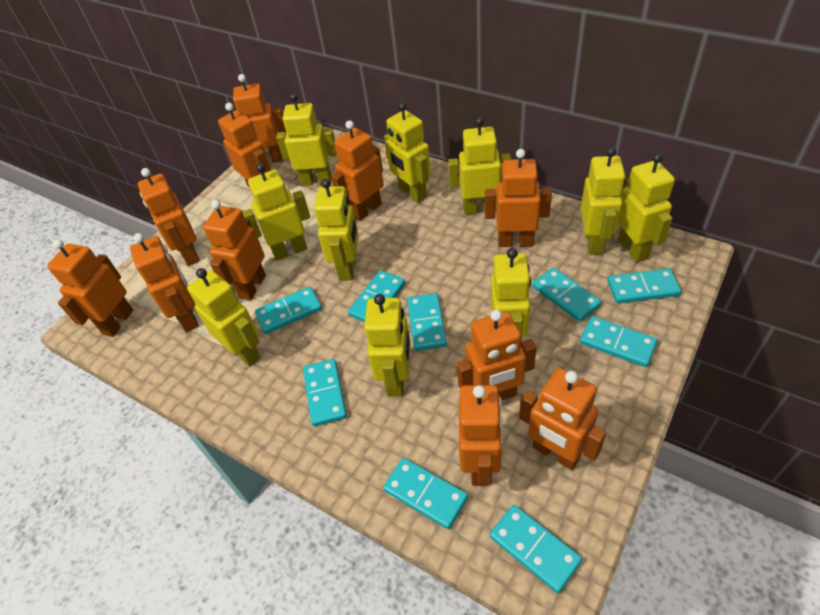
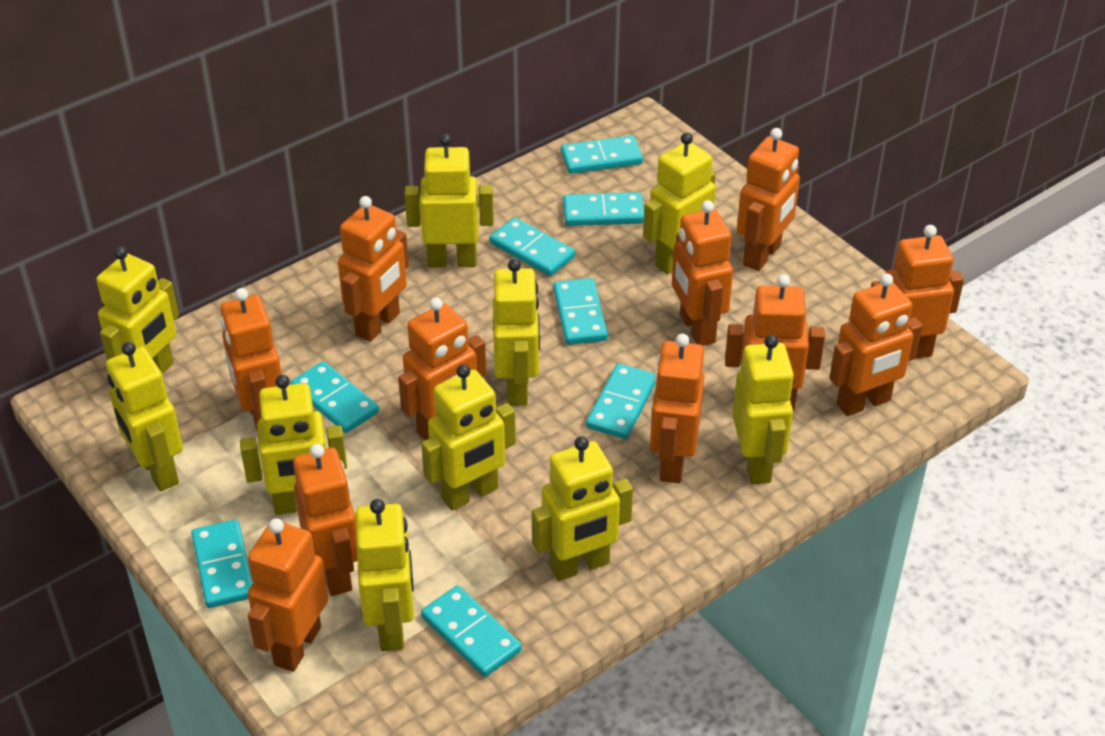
turquoise domino: 9 -> 8

